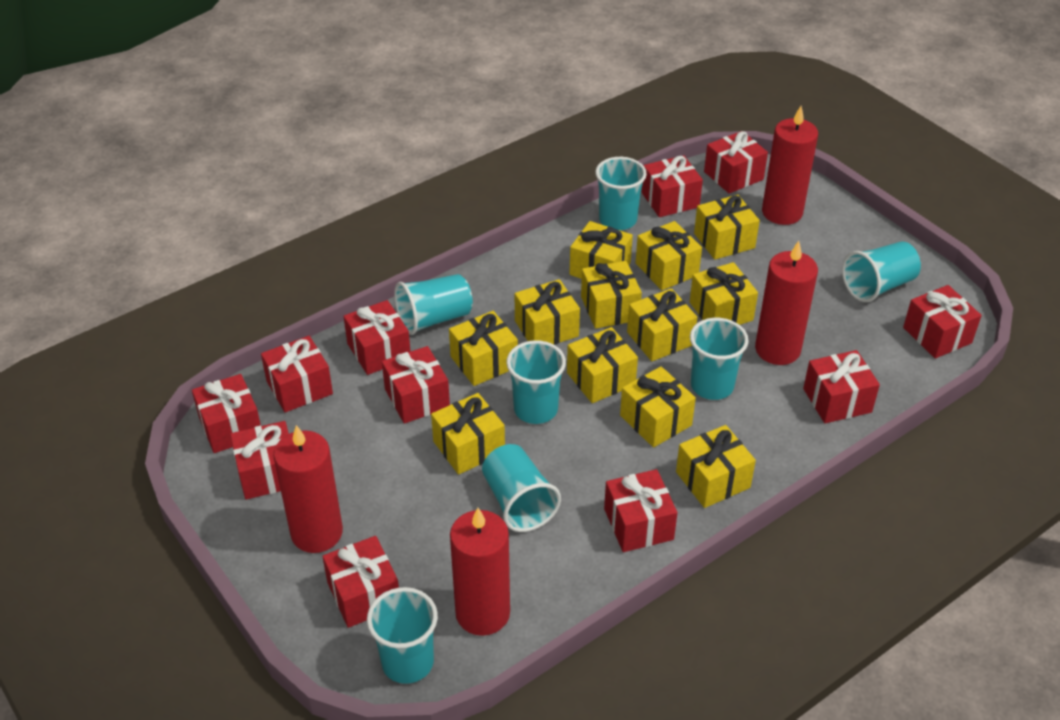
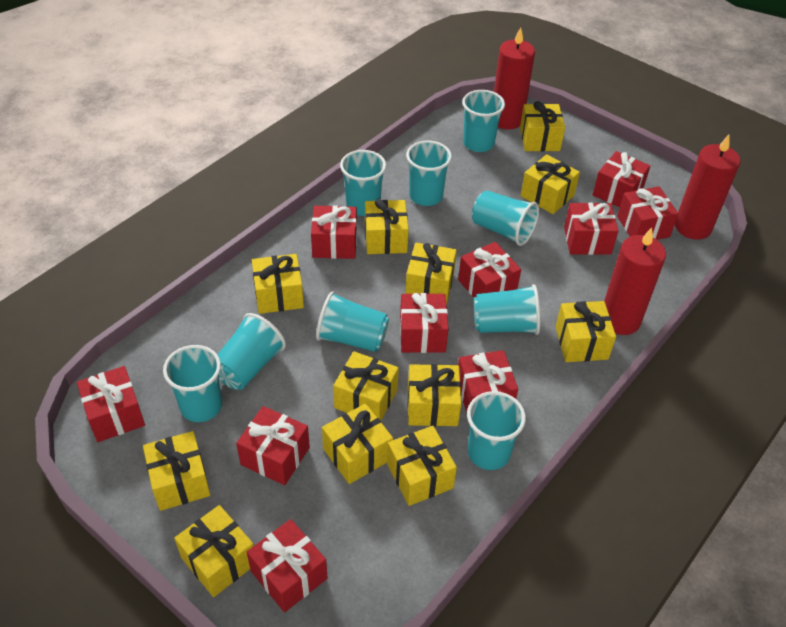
red candle: 4 -> 3
red gift: 11 -> 10
turquoise cup: 7 -> 9

